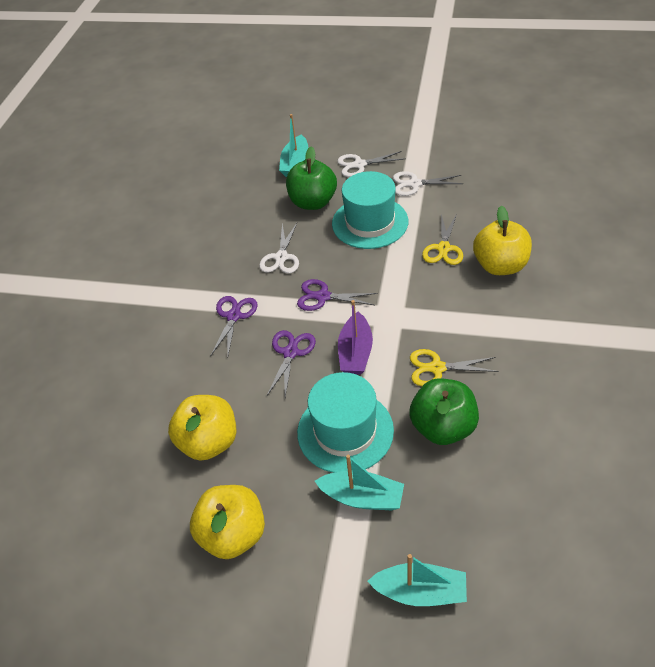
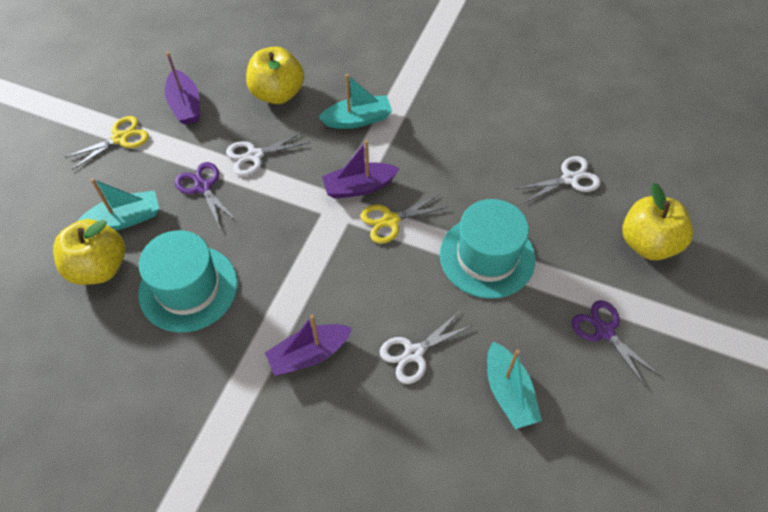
green apple: 2 -> 0
purple boat: 1 -> 3
purple scissors: 3 -> 2

